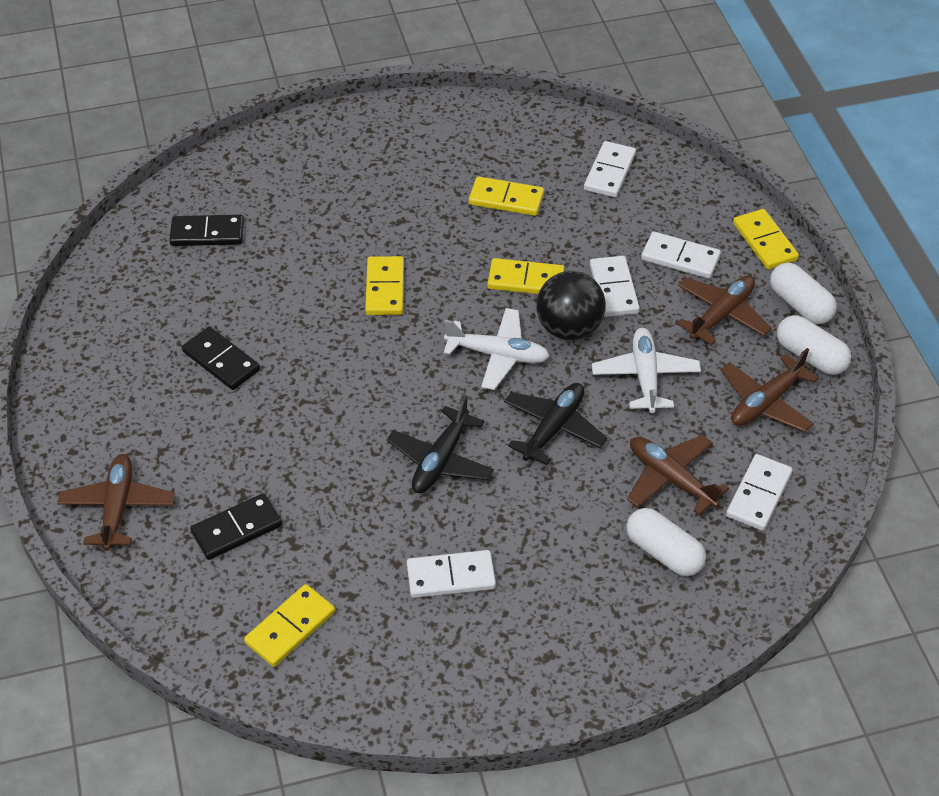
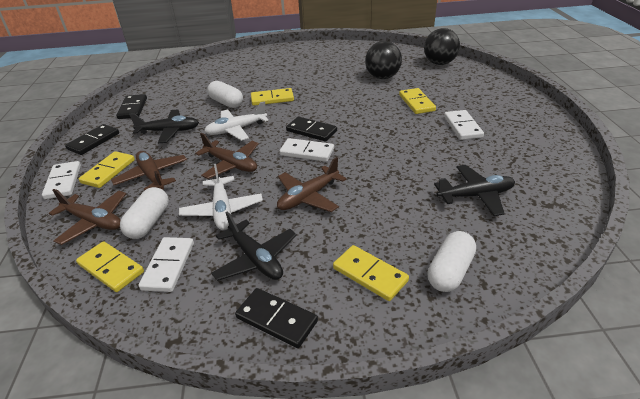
black ball: 1 -> 2
black domino: 3 -> 4
black plane: 2 -> 3
white domino: 5 -> 4

